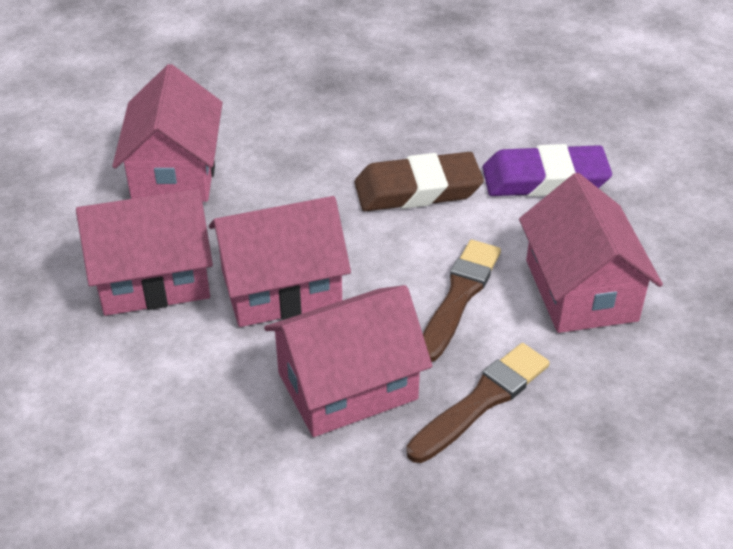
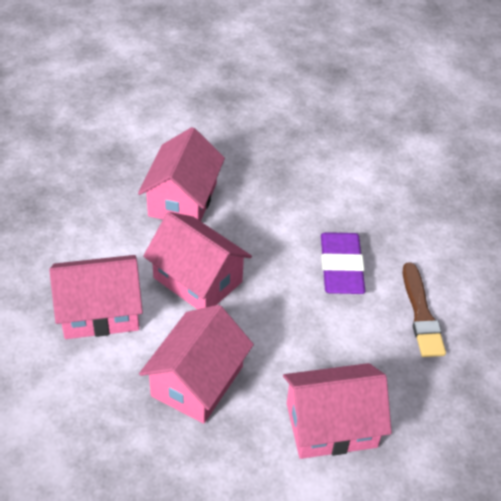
brown brush: 2 -> 1
brown eraser: 1 -> 0

